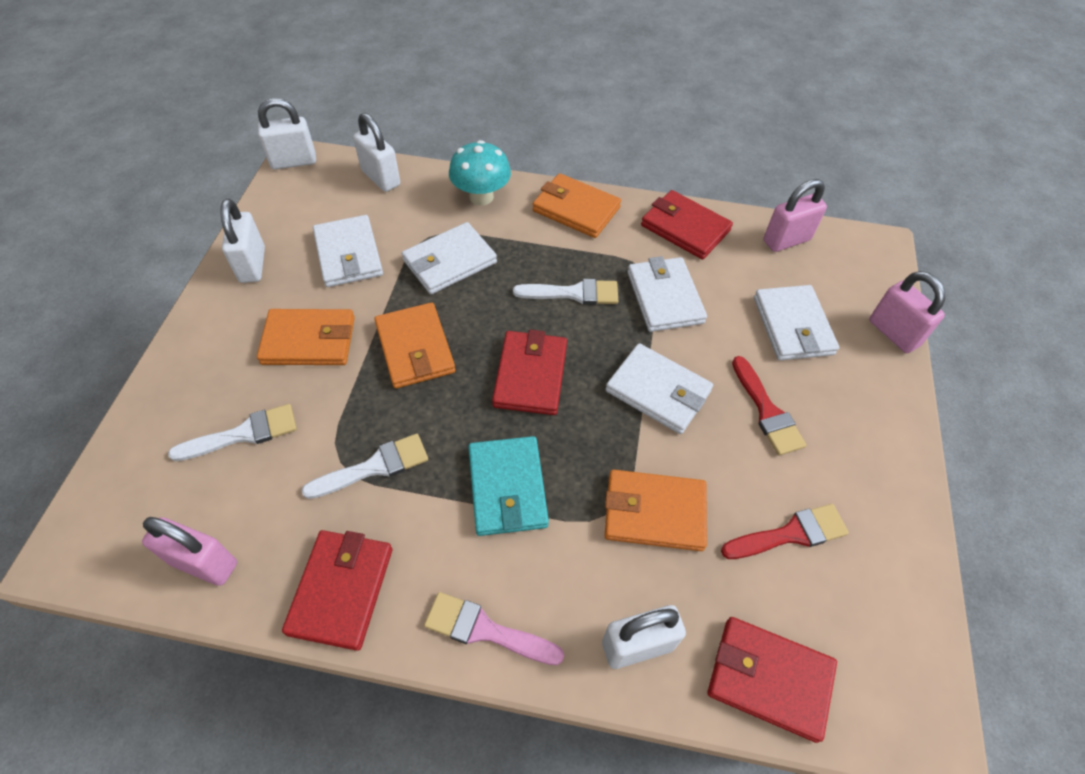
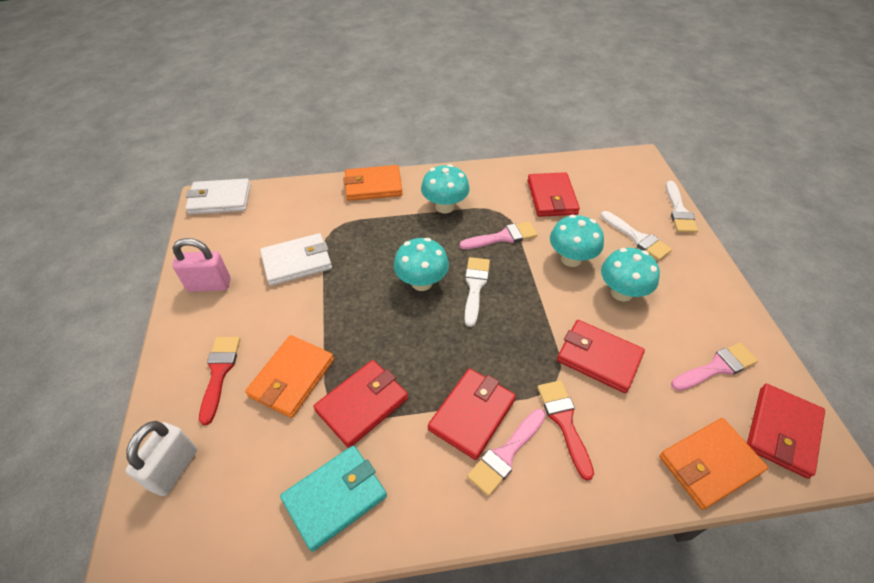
orange wallet: 4 -> 3
pink brush: 1 -> 3
pink padlock: 3 -> 1
red wallet: 4 -> 5
turquoise mushroom: 1 -> 4
white padlock: 4 -> 1
white wallet: 5 -> 2

